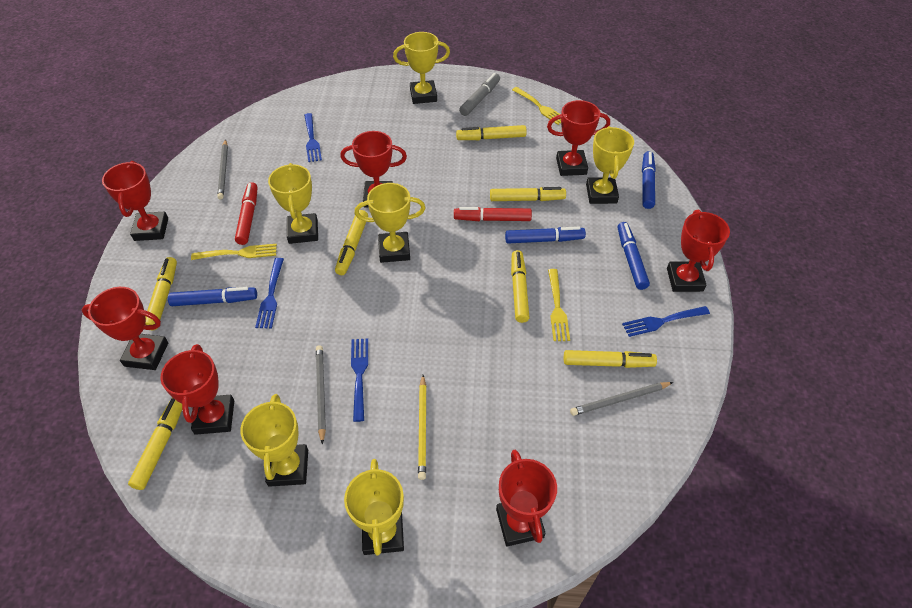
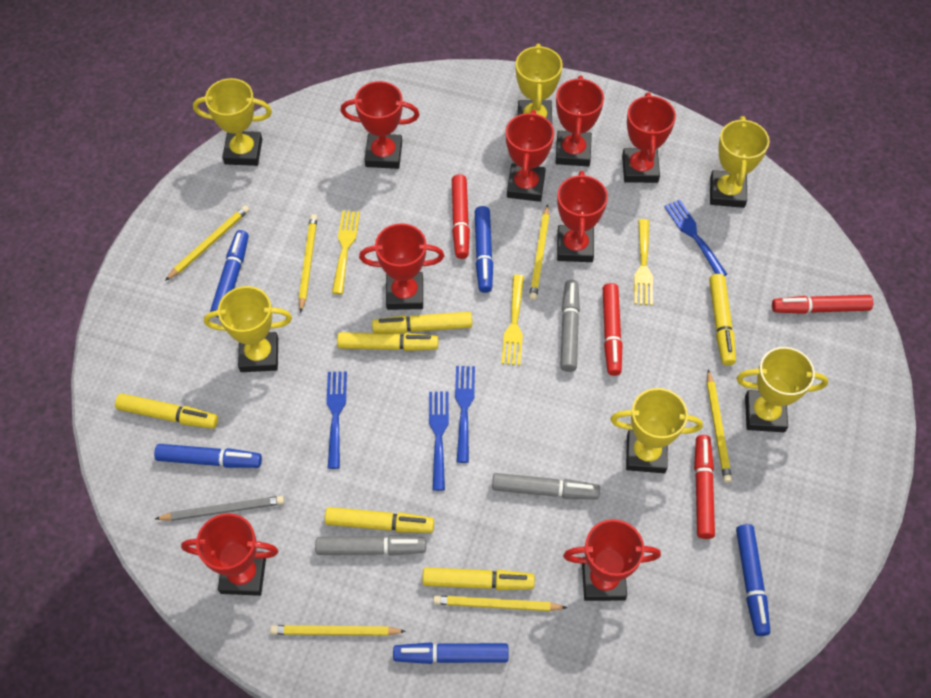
blue marker: 4 -> 5
grey marker: 1 -> 3
grey pencil: 3 -> 1
red marker: 2 -> 4
red trophy: 7 -> 8
yellow marker: 7 -> 6
yellow pencil: 1 -> 6

